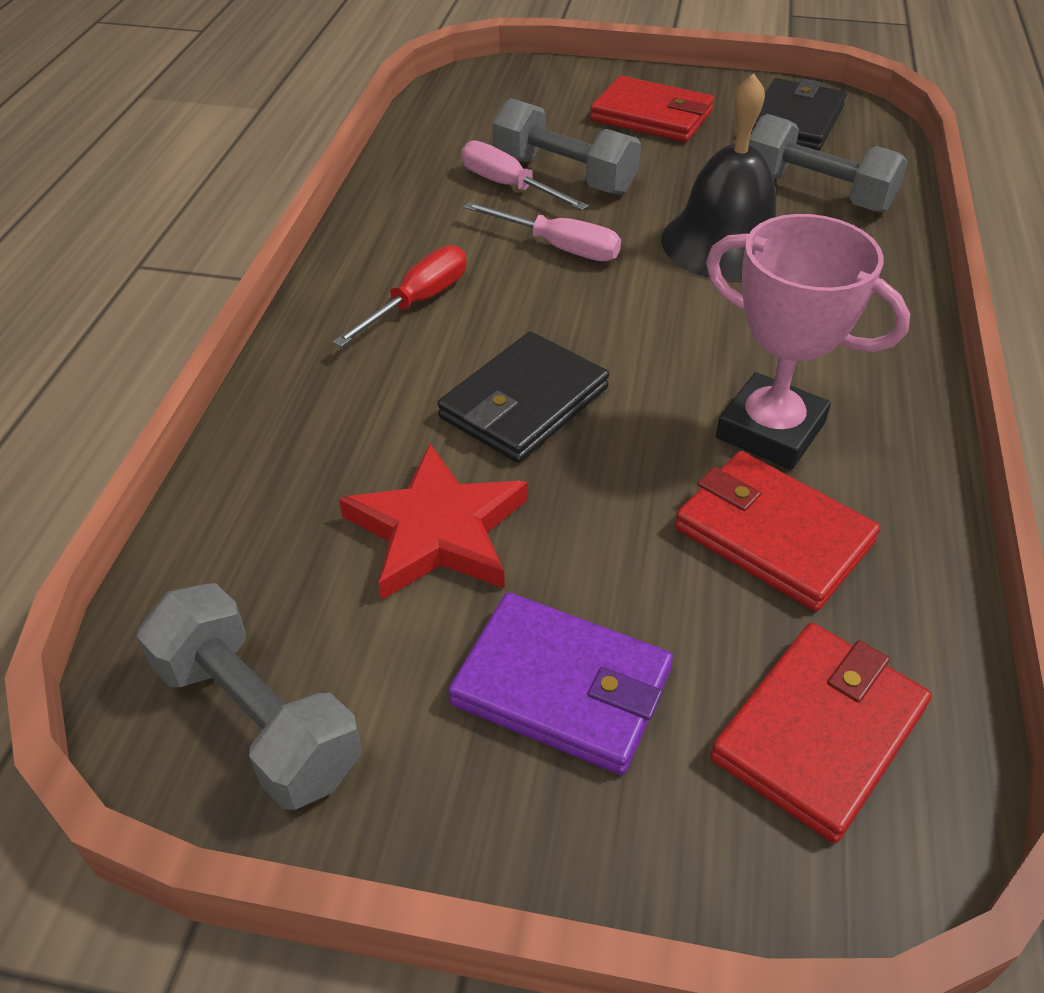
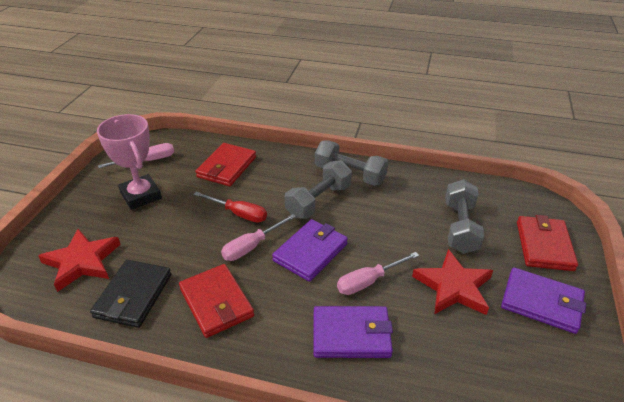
black bell: 1 -> 0
black wallet: 2 -> 1
pink screwdriver: 2 -> 3
purple wallet: 1 -> 3
red star: 1 -> 2

